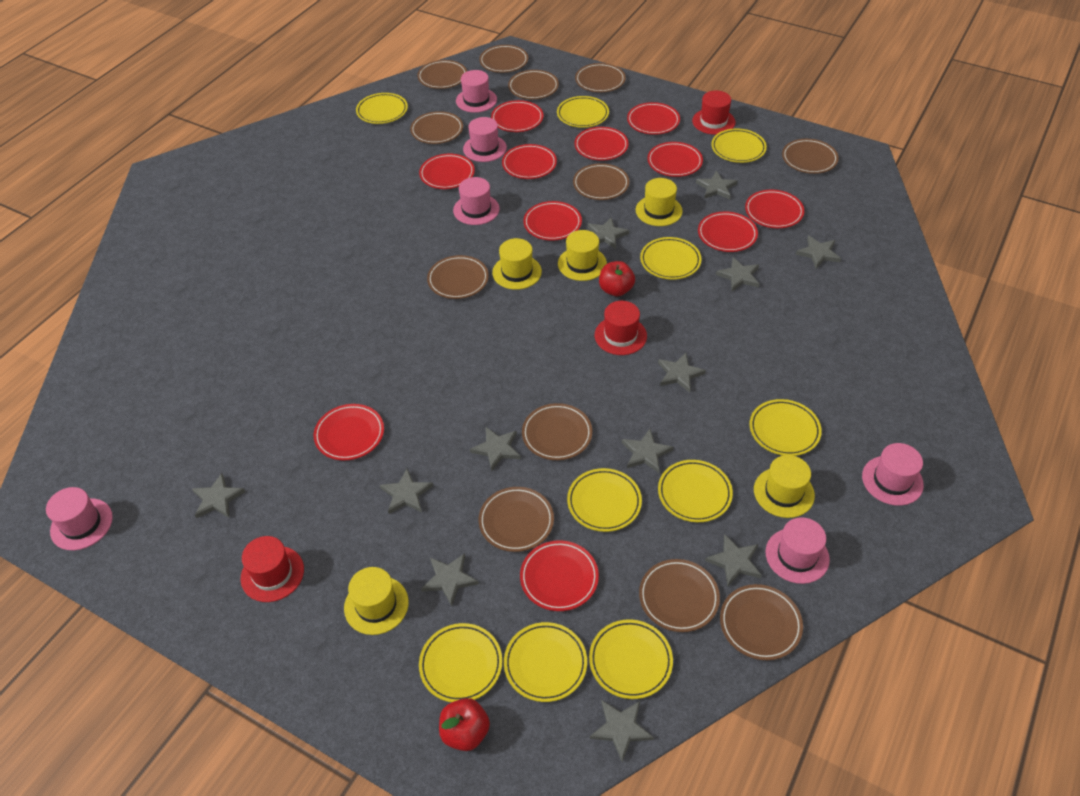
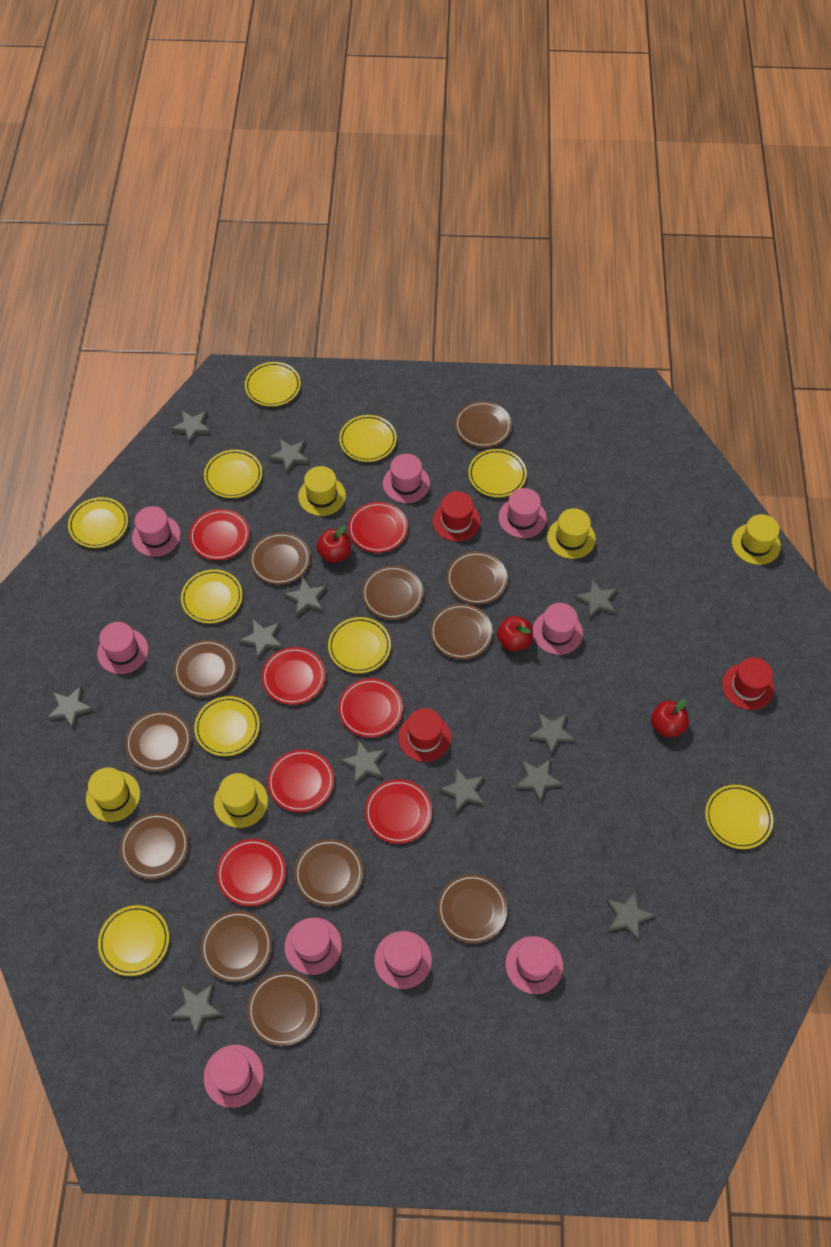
pink hat: 6 -> 9
red apple: 2 -> 3
red plate: 11 -> 7

